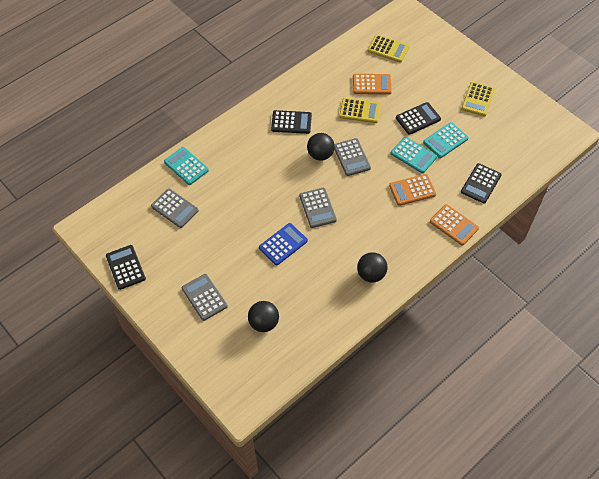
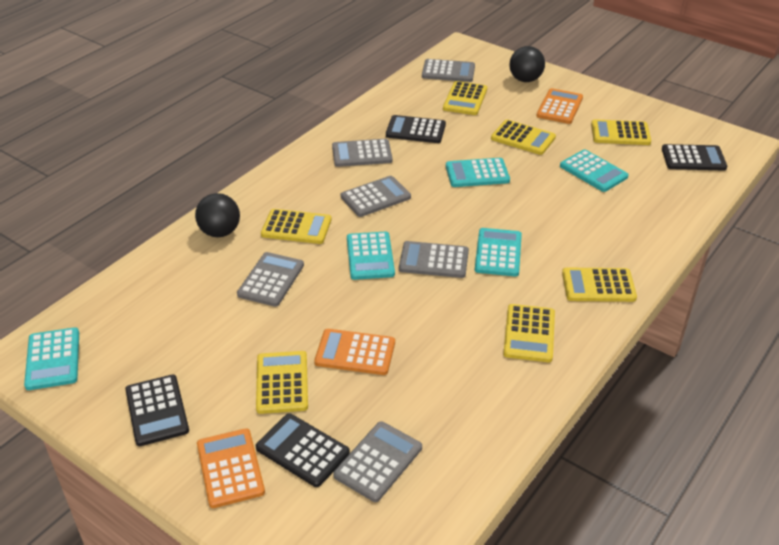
black ball: 3 -> 2
blue calculator: 1 -> 0
grey calculator: 4 -> 6
turquoise calculator: 3 -> 5
yellow calculator: 3 -> 7

